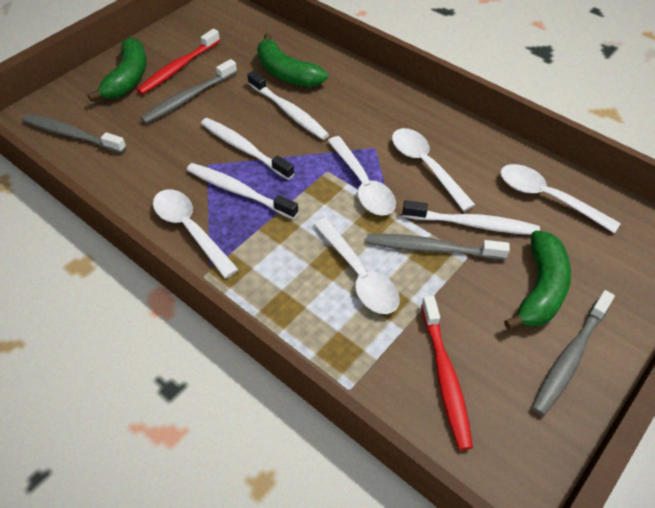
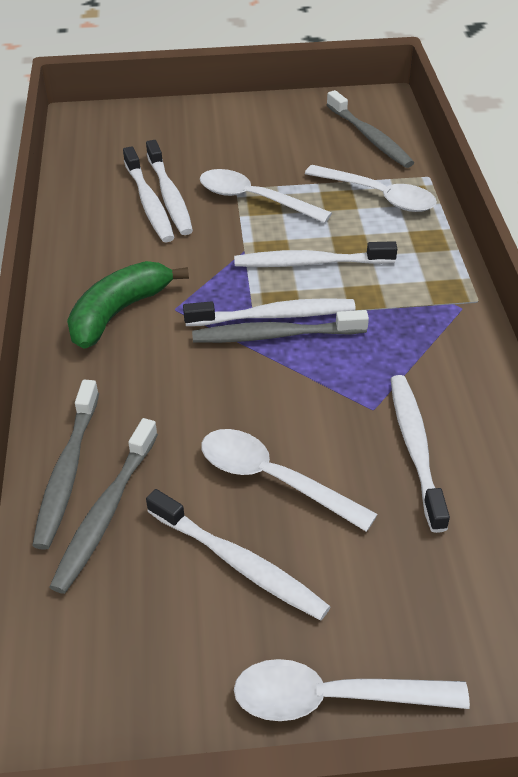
green banana: 3 -> 1
red toothbrush: 2 -> 0
white spoon: 5 -> 4
white toothbrush: 4 -> 6

